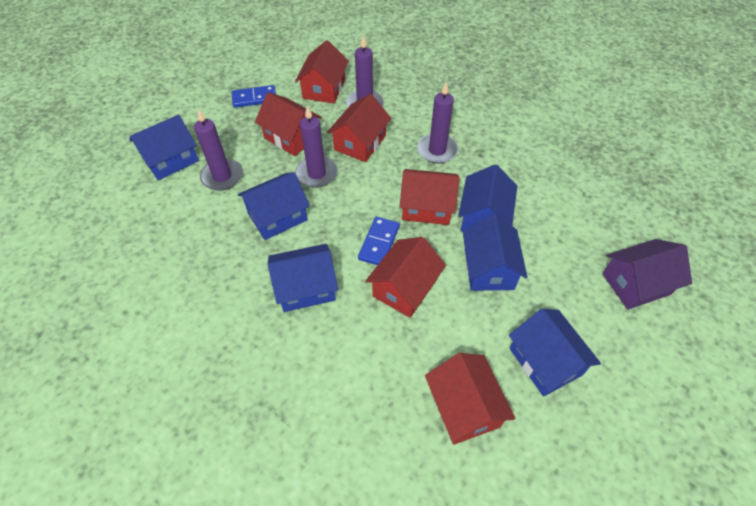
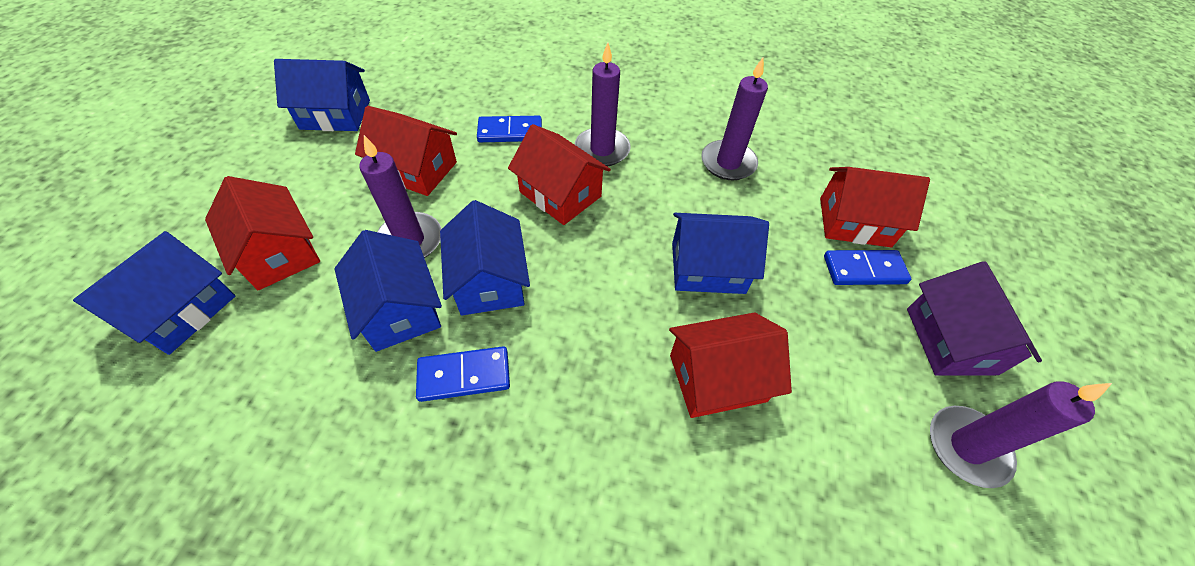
blue domino: 2 -> 3
blue house: 6 -> 5
red house: 6 -> 5

